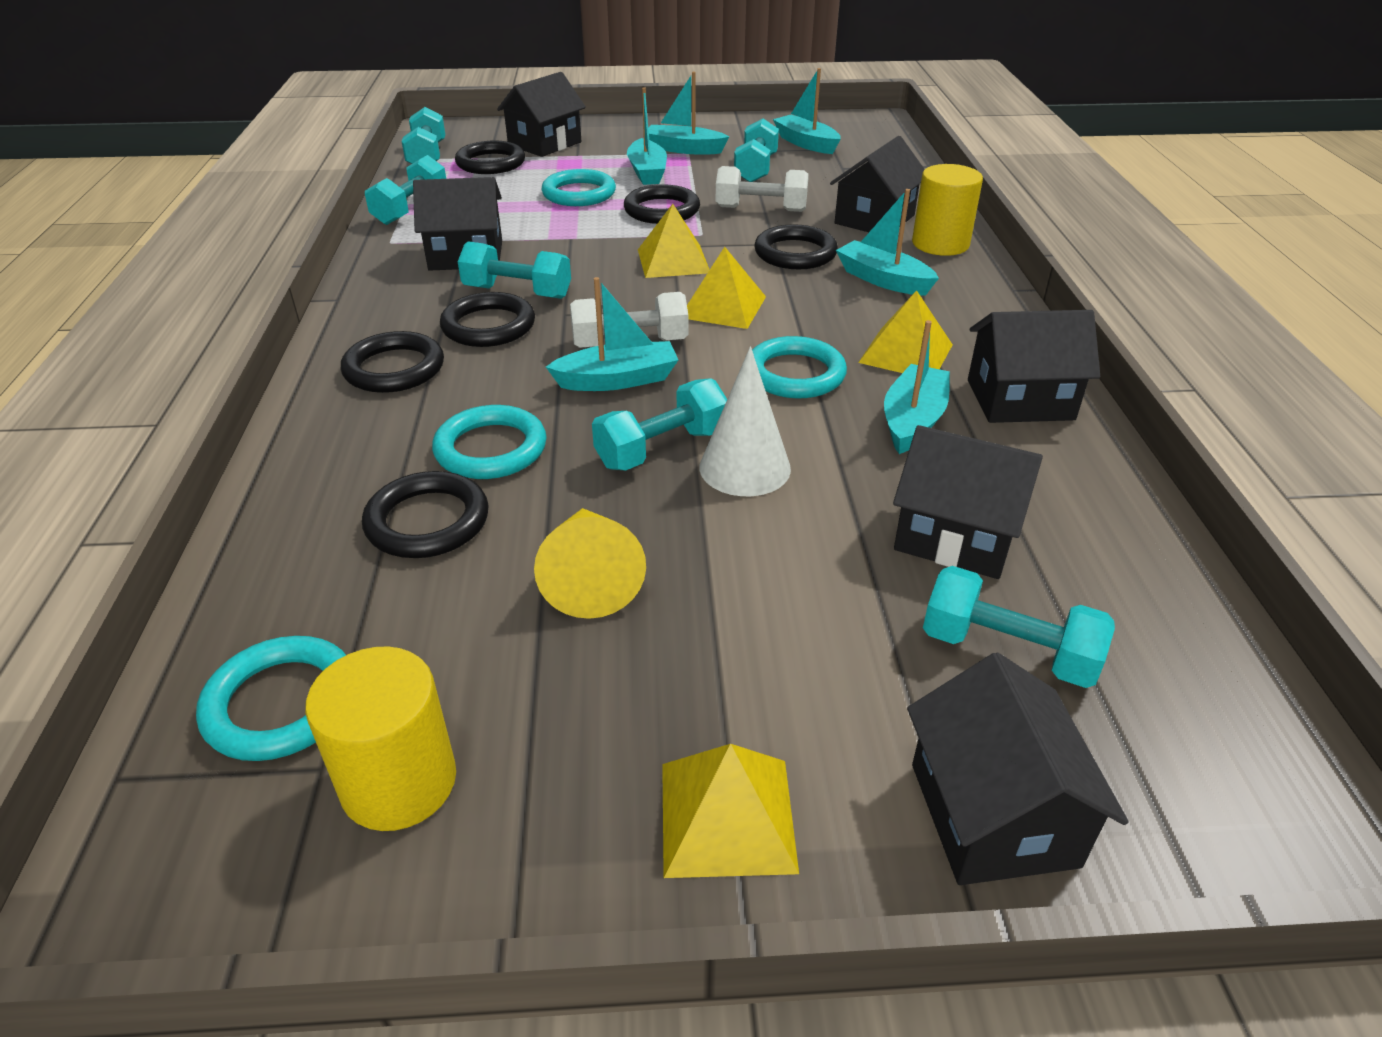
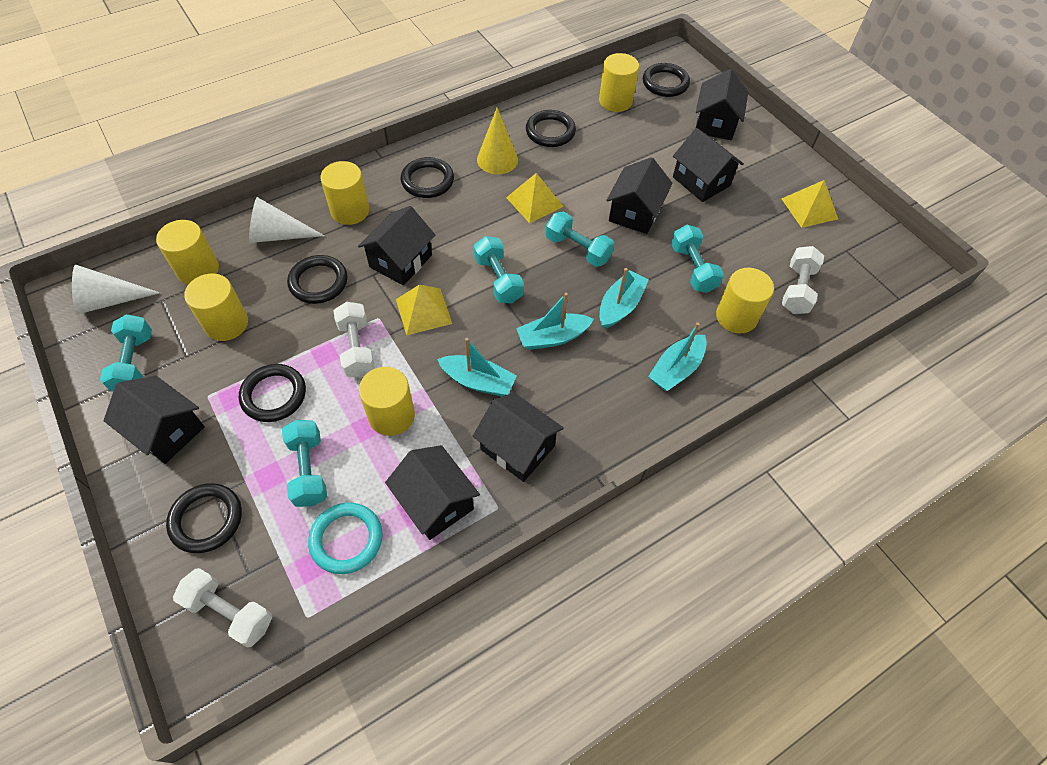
black house: 6 -> 7
turquoise boat: 6 -> 4
turquoise dumbbell: 6 -> 5
turquoise ring: 4 -> 1
white cone: 1 -> 2
white dumbbell: 2 -> 3
yellow cylinder: 2 -> 6
yellow pyramid: 4 -> 3

